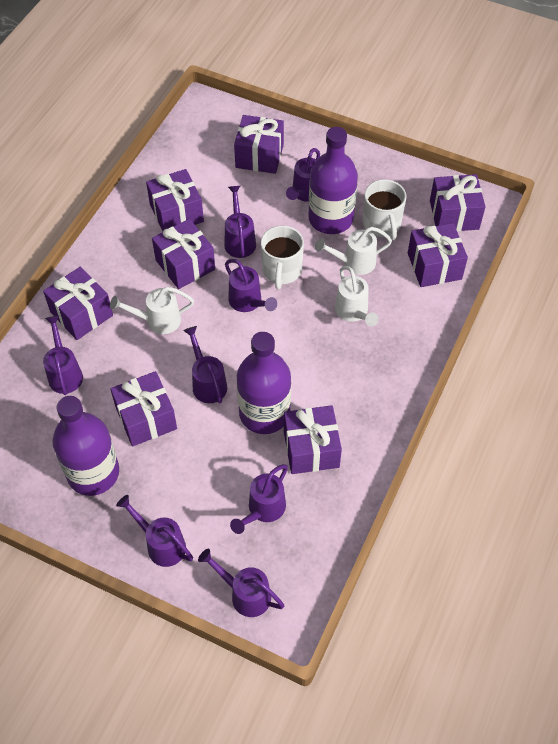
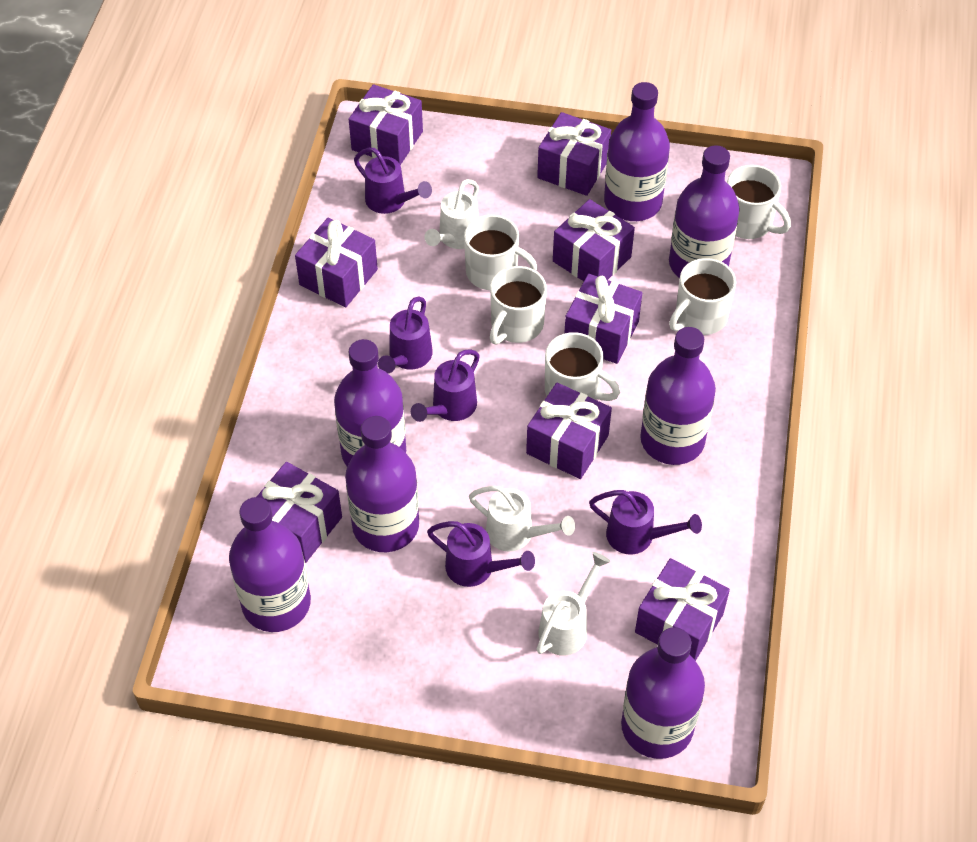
purple bottle: 3 -> 7
purple watering can: 8 -> 5
white mug: 2 -> 5

